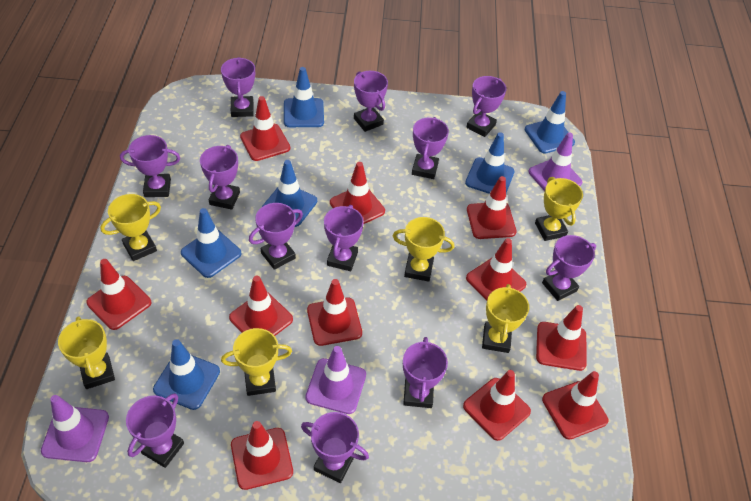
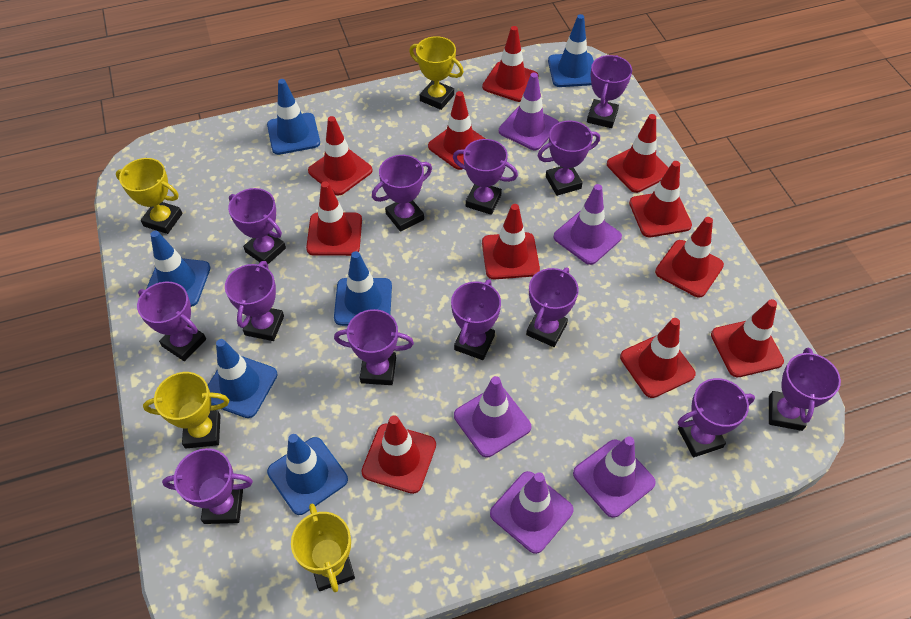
purple traffic cone: 3 -> 5
purple trophy: 12 -> 13
yellow trophy: 6 -> 4

